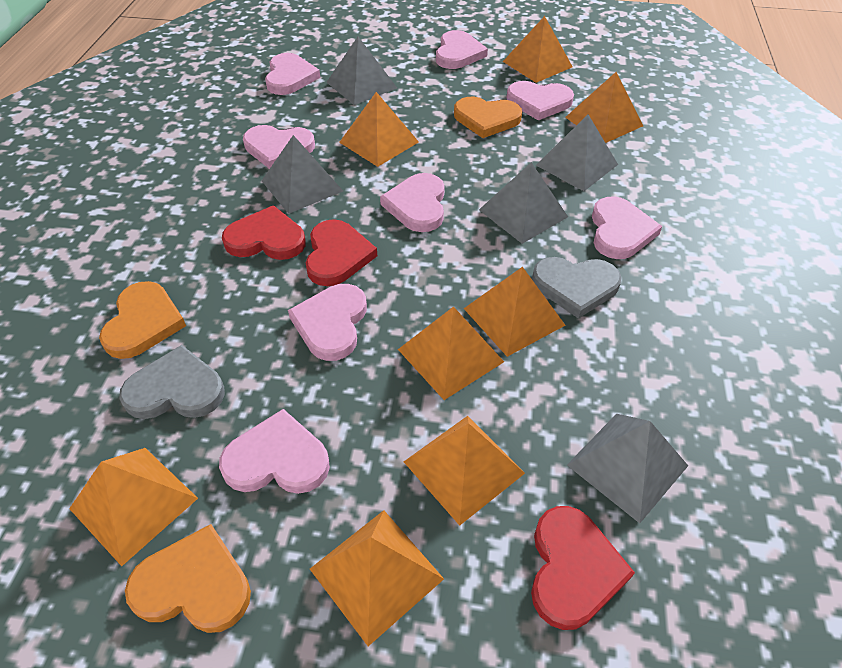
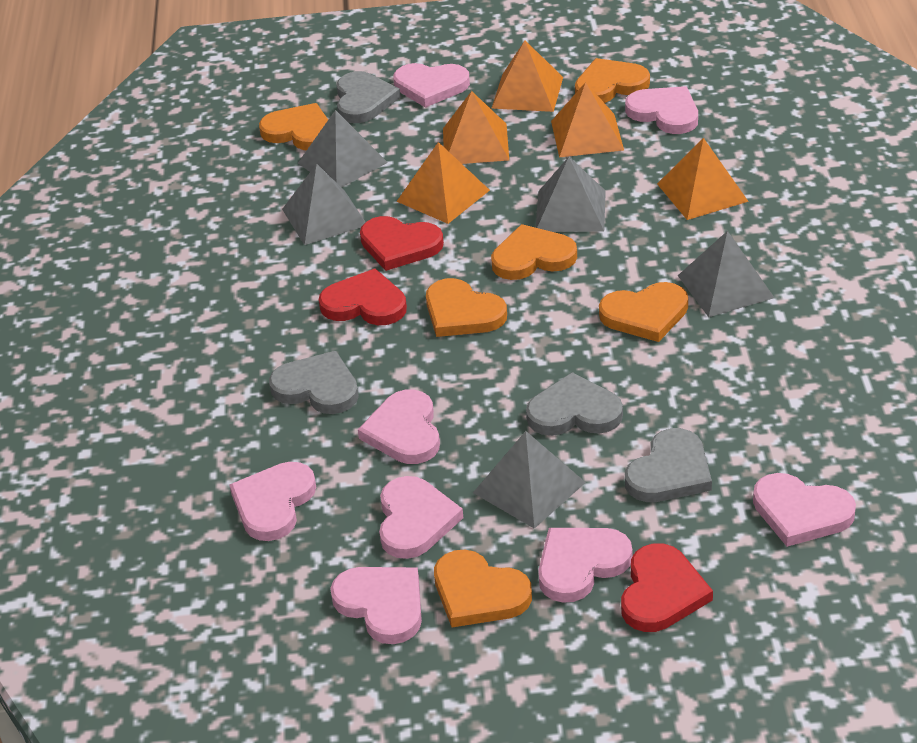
grey heart: 2 -> 4
orange heart: 3 -> 6
orange pyramid: 8 -> 5

